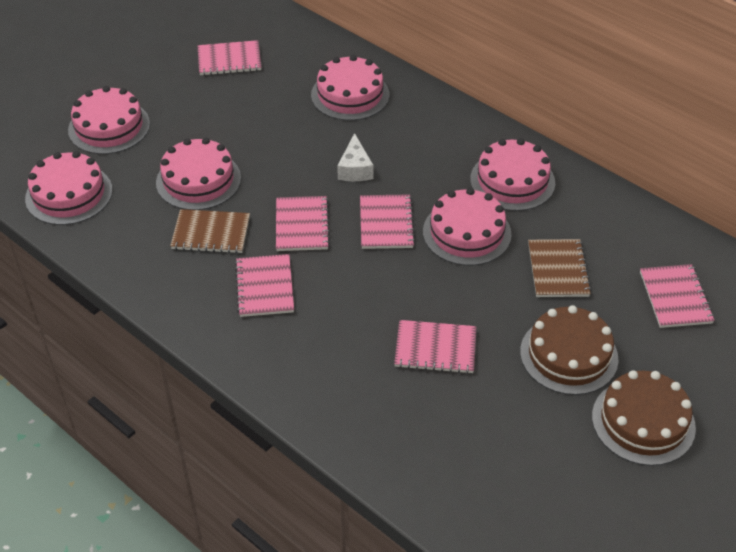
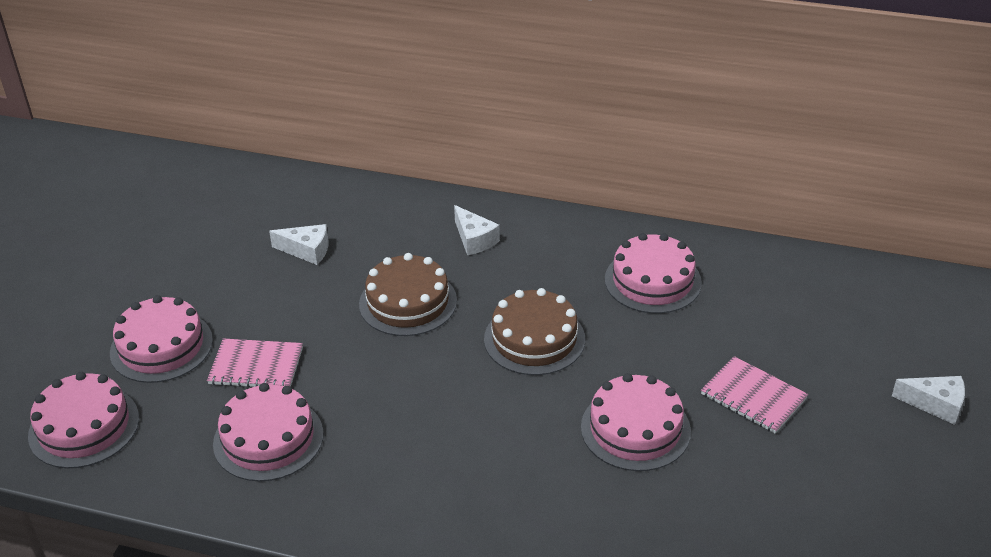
brown notebook: 2 -> 0
pink cake: 6 -> 5
pink notebook: 6 -> 2
white cheese: 1 -> 3

